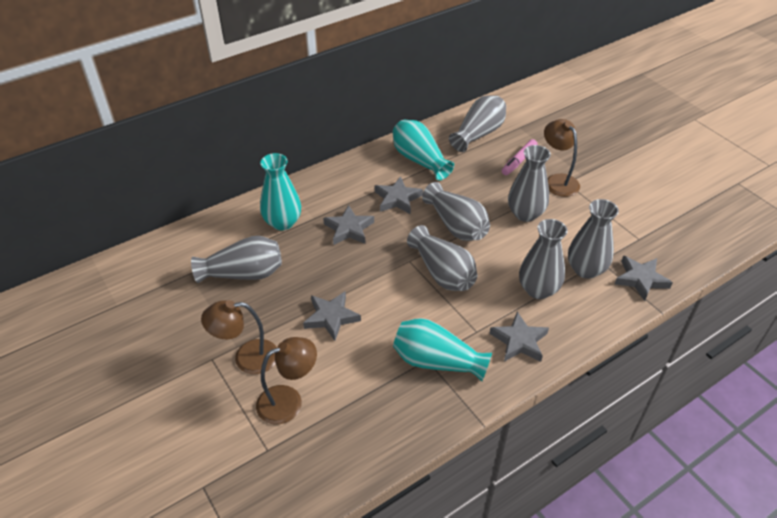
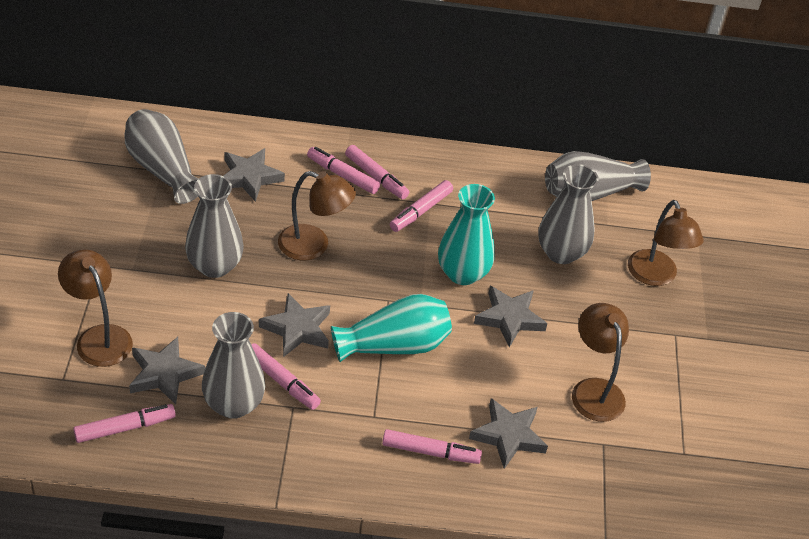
brown lamp: 3 -> 4
grey vase: 7 -> 5
pink marker: 1 -> 6
turquoise vase: 3 -> 2

